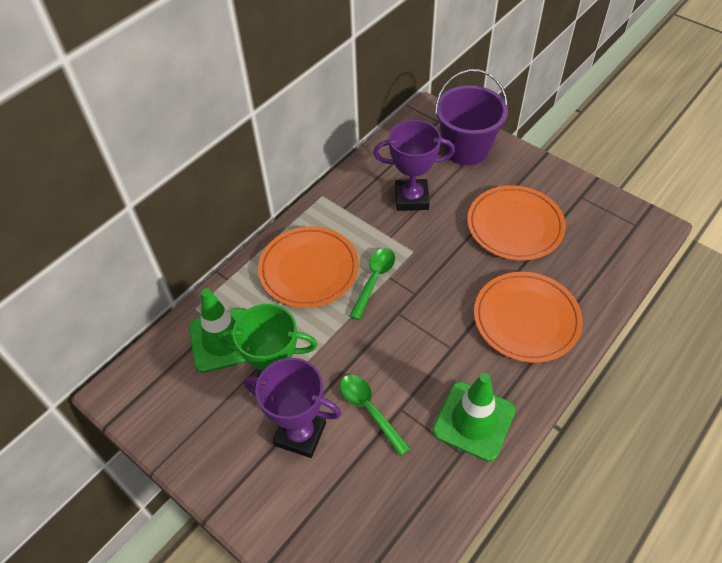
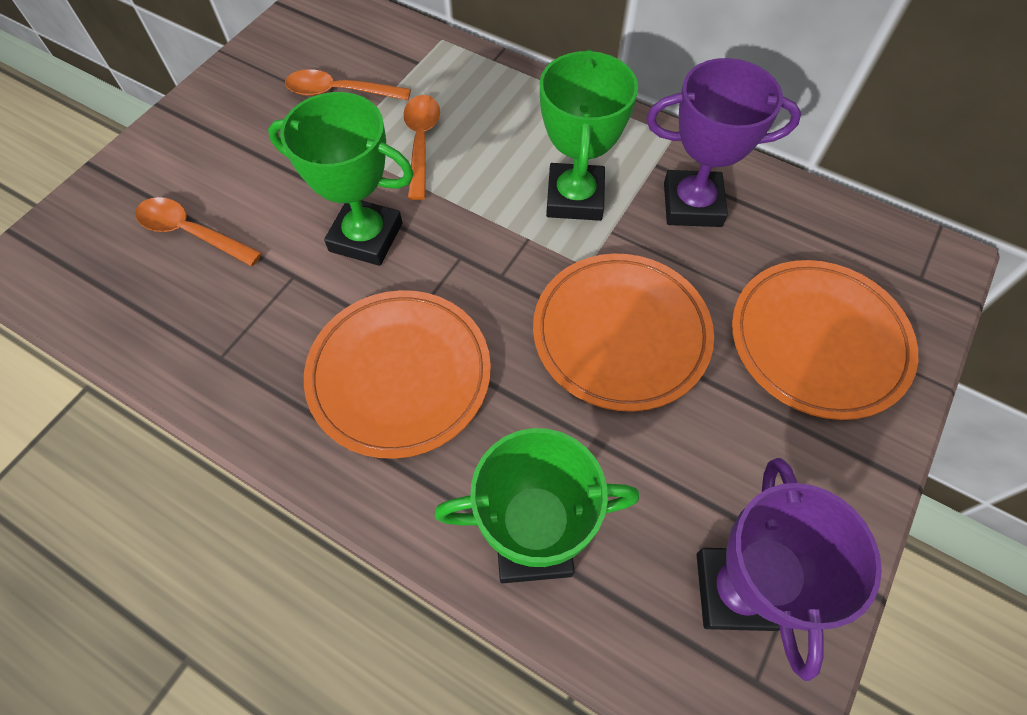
green spoon: 2 -> 0
green traffic cone: 2 -> 0
green trophy: 1 -> 3
orange spoon: 0 -> 3
purple bucket: 1 -> 0

